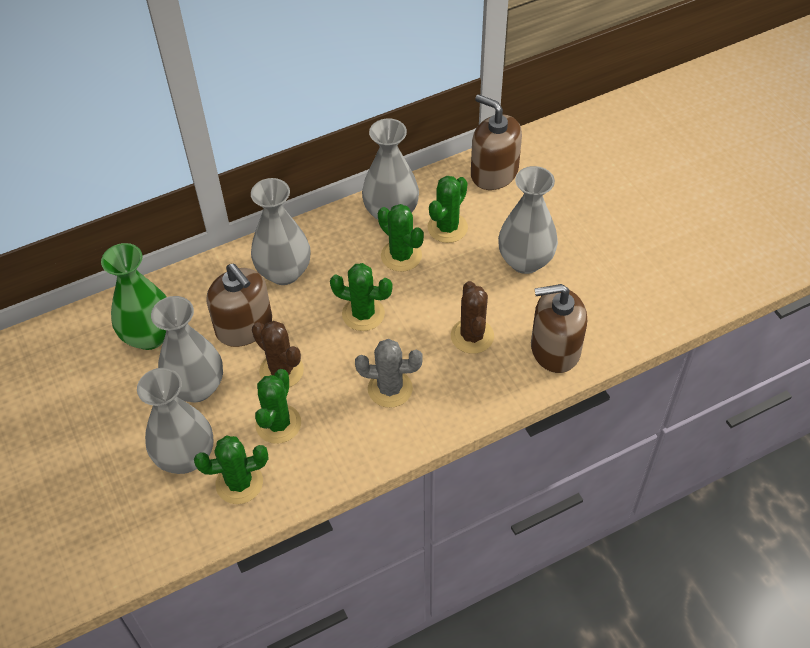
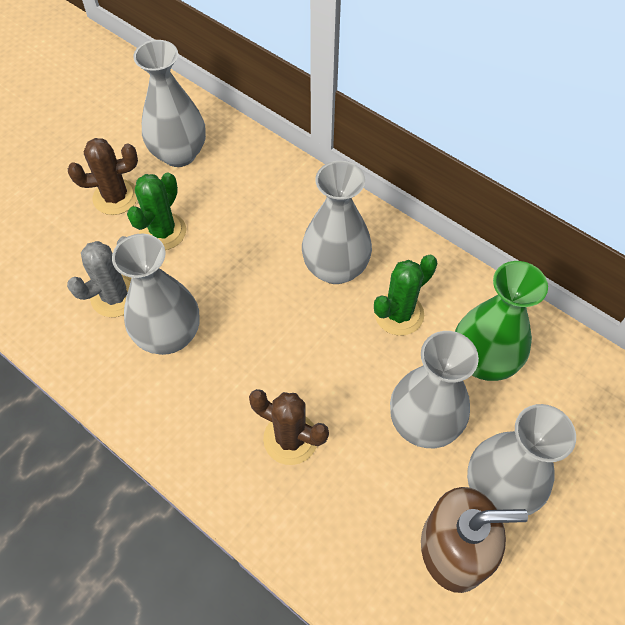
brown soap dispenser: 3 -> 1
green cactus: 5 -> 2

